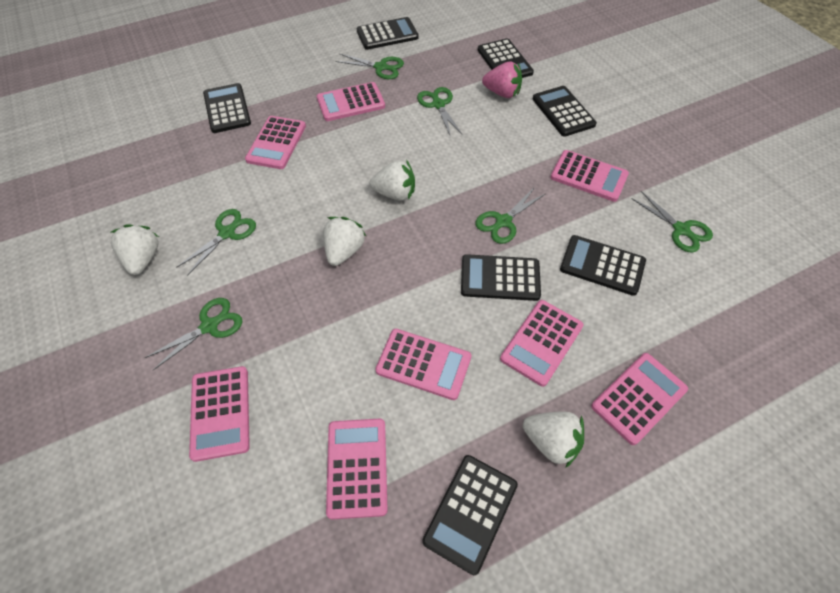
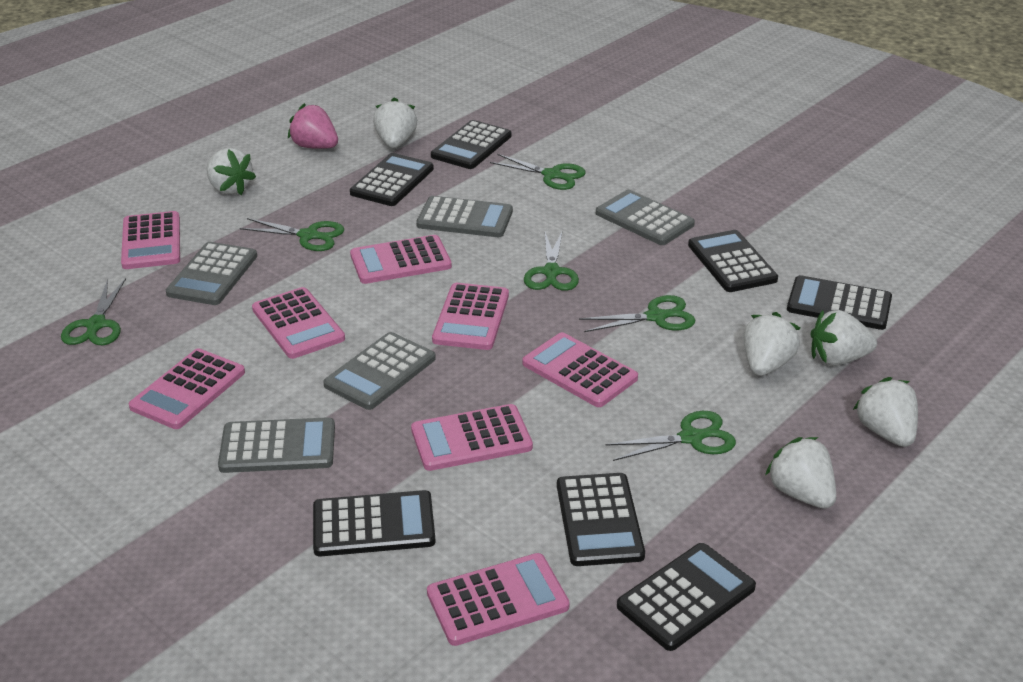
grey calculator: 0 -> 5
white strawberry: 4 -> 6

